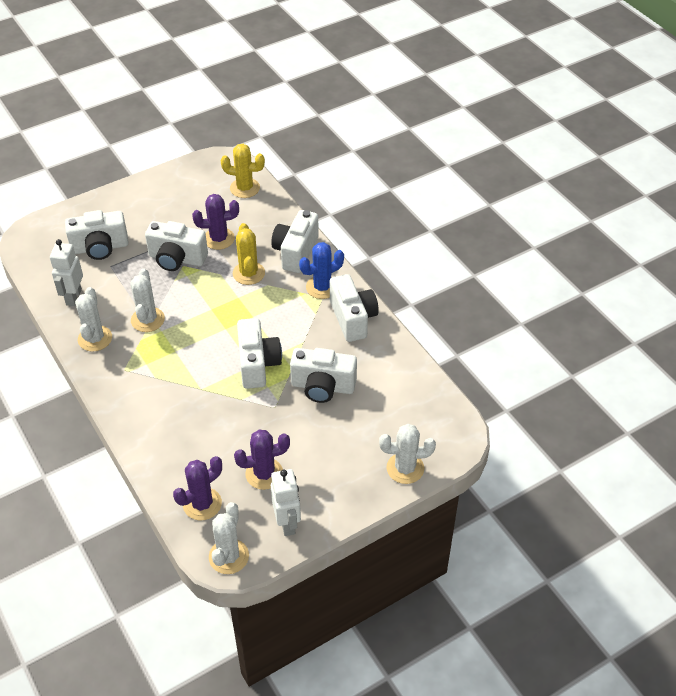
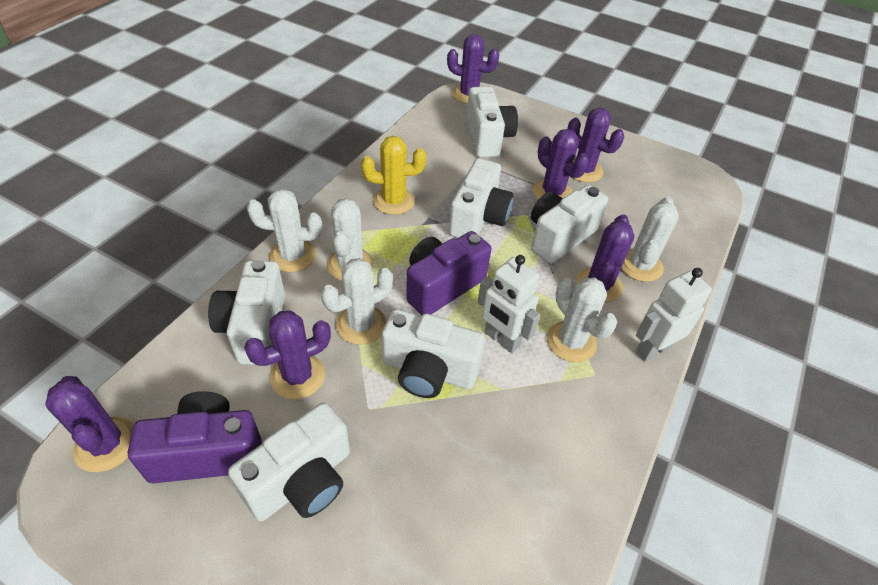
blue cactus: 1 -> 0
purple cactus: 3 -> 6
purple camera: 0 -> 2
white cactus: 4 -> 5
yellow cactus: 2 -> 1

